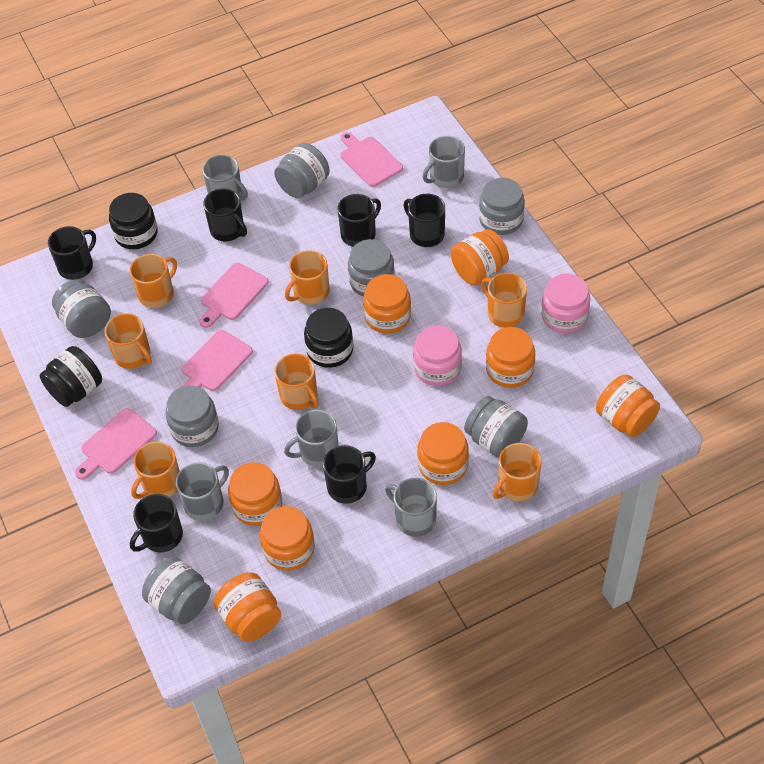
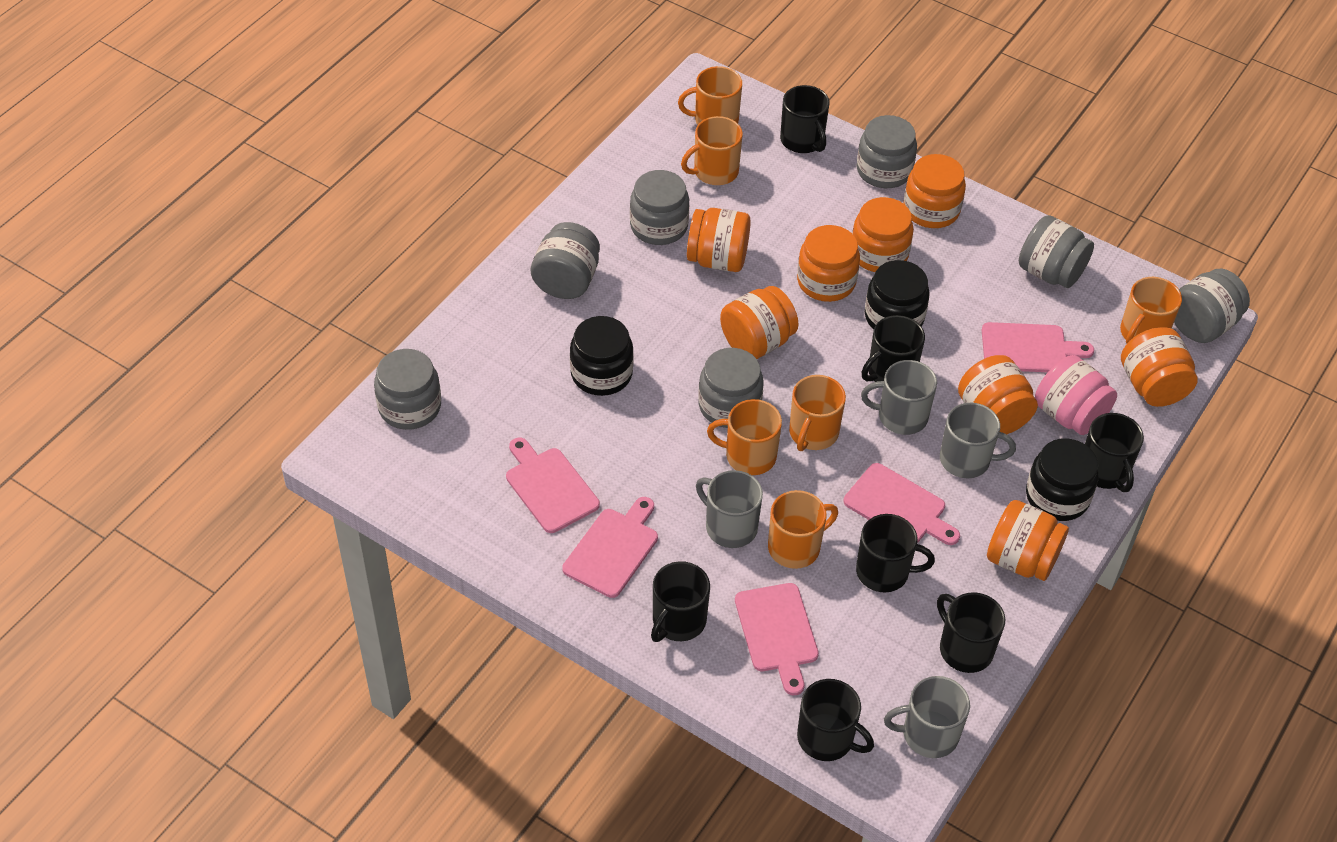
black mug: 6 -> 7
grey mug: 5 -> 4
orange mug: 7 -> 6
pink cutting board: 4 -> 5
pink jar: 2 -> 1

